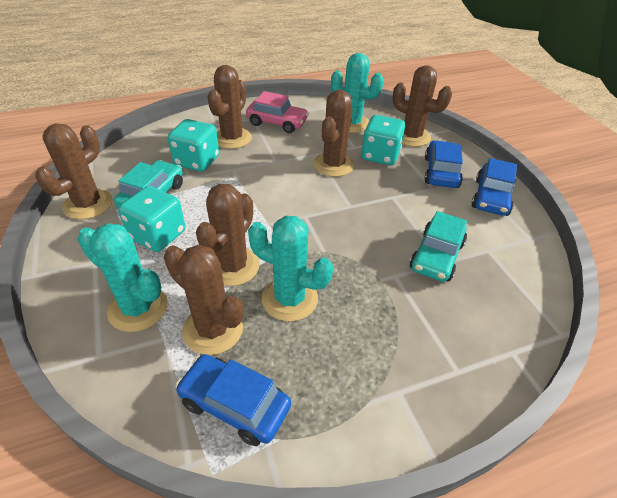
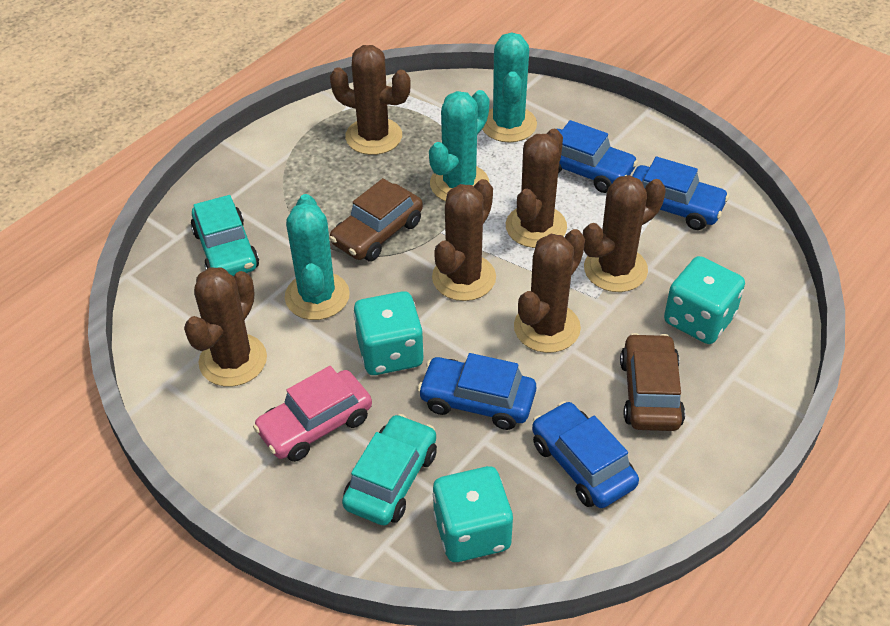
blue car: 3 -> 4
brown car: 0 -> 2

